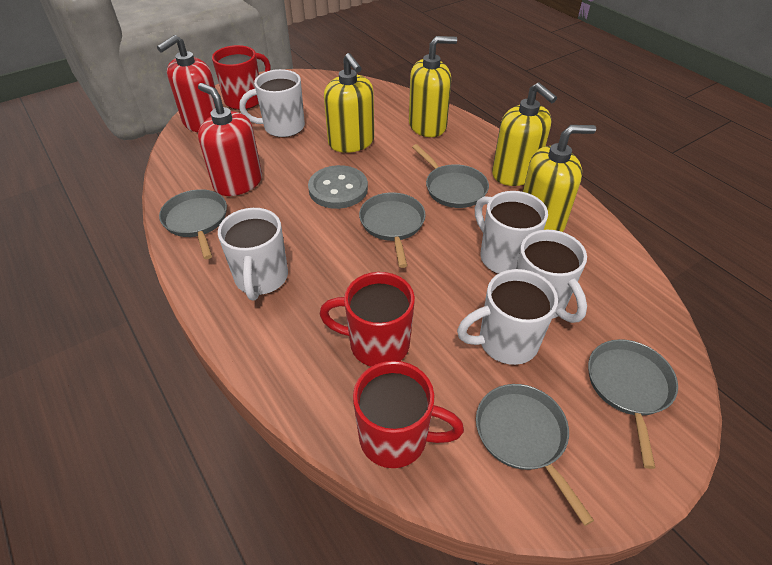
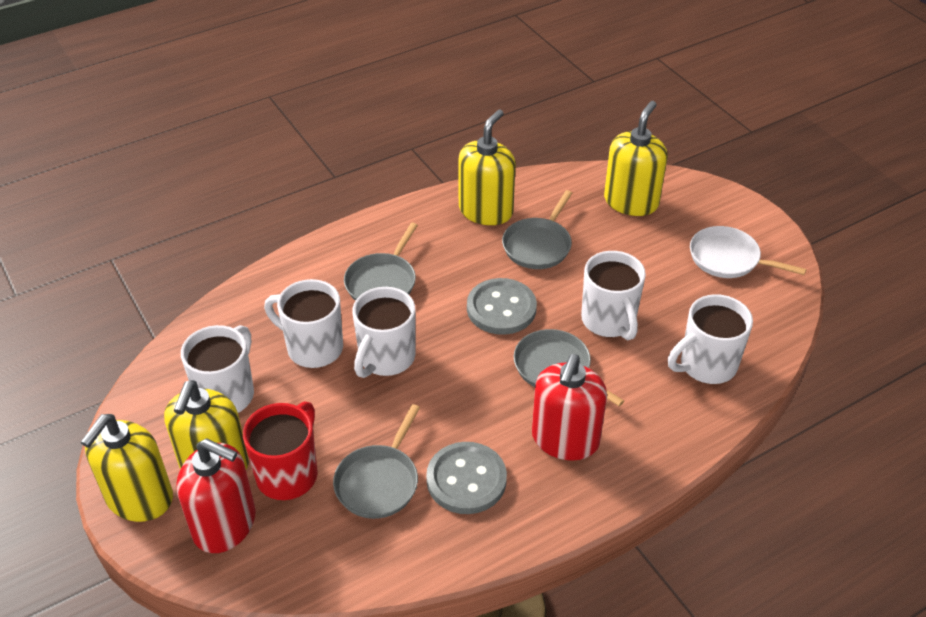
grey button: 1 -> 2
grey pan: 5 -> 4
red mug: 3 -> 1
white pan: 0 -> 1

